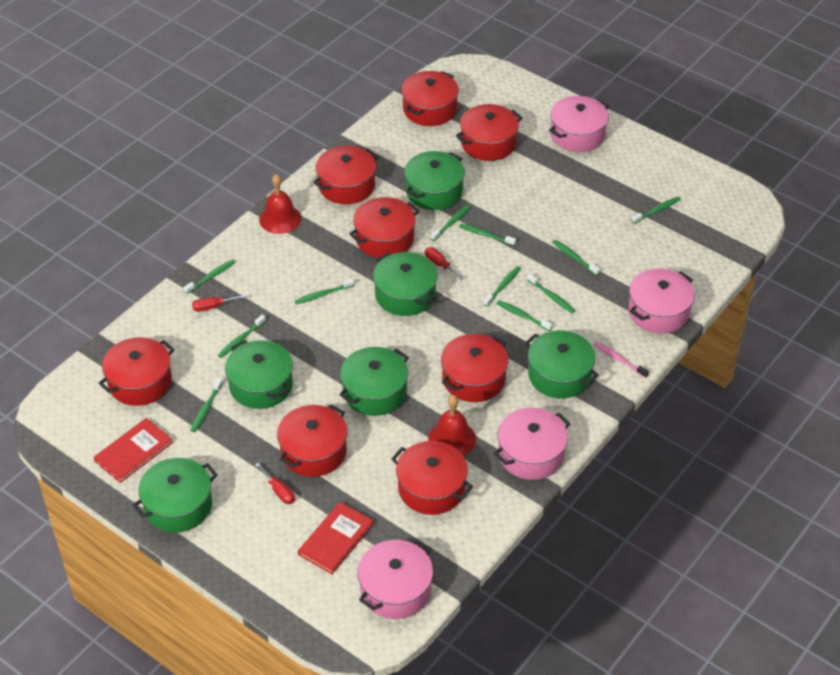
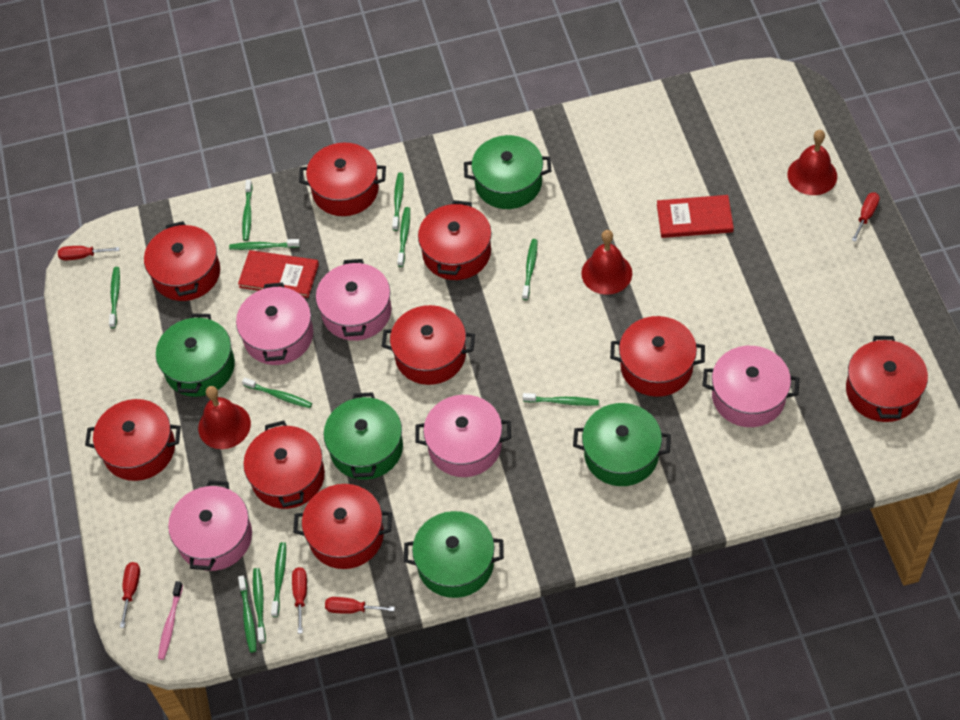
green pot: 6 -> 5
pink pot: 4 -> 5
red bell: 2 -> 3
red pot: 8 -> 9
red screwdriver: 3 -> 5

